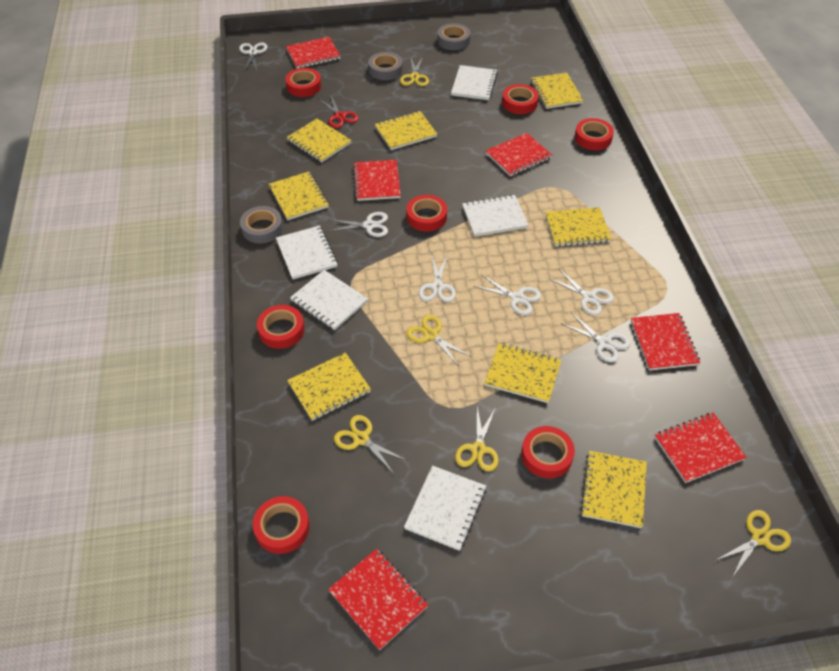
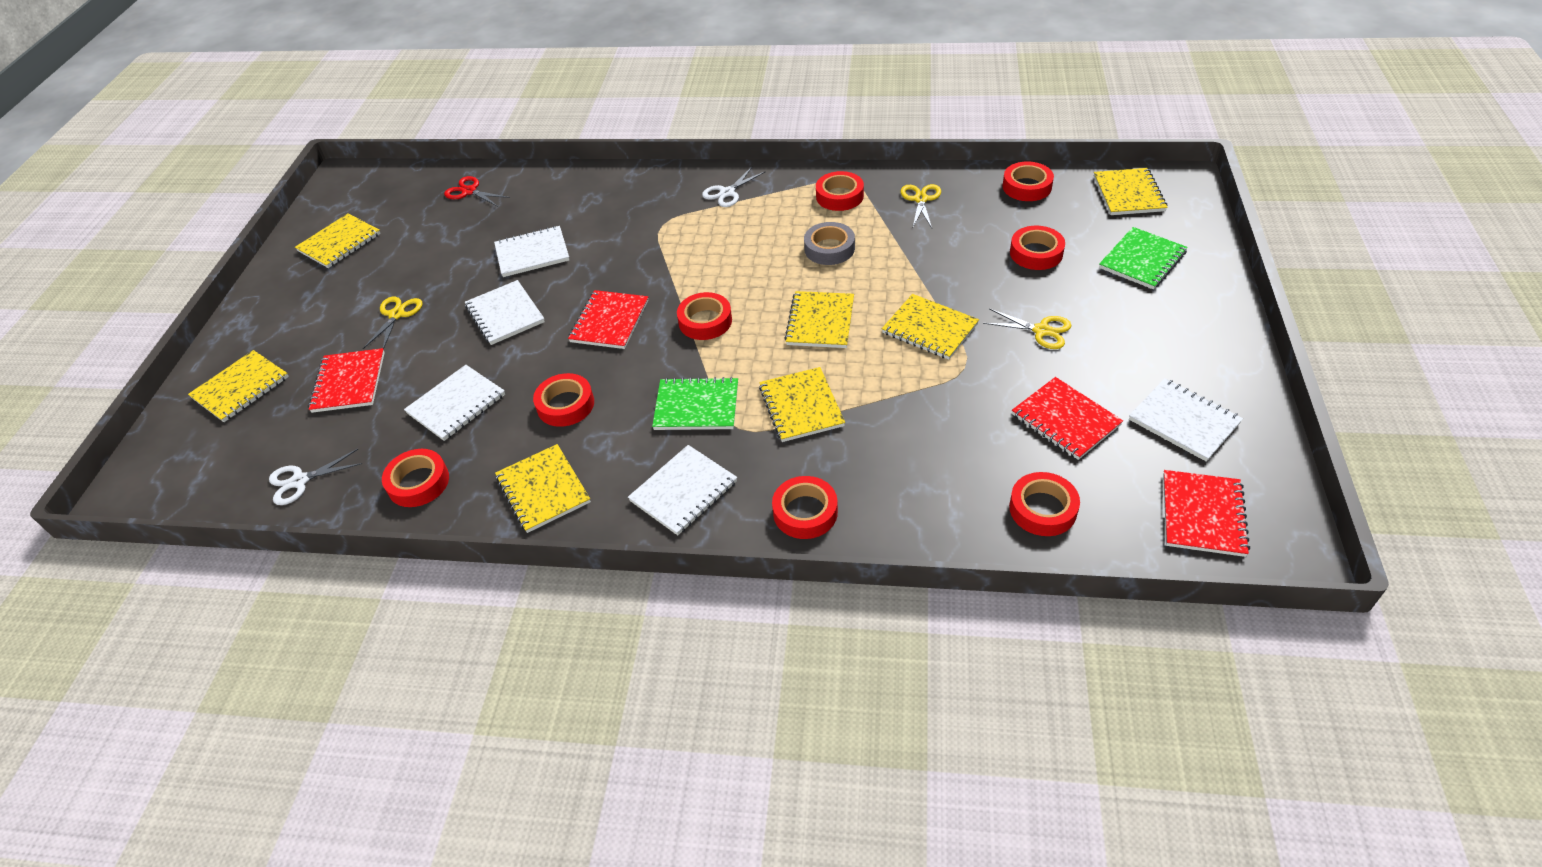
green notebook: 0 -> 2
grey tape: 3 -> 1
red notebook: 6 -> 4
red tape: 7 -> 8
white scissors: 6 -> 2
yellow notebook: 8 -> 7
yellow scissors: 5 -> 3

